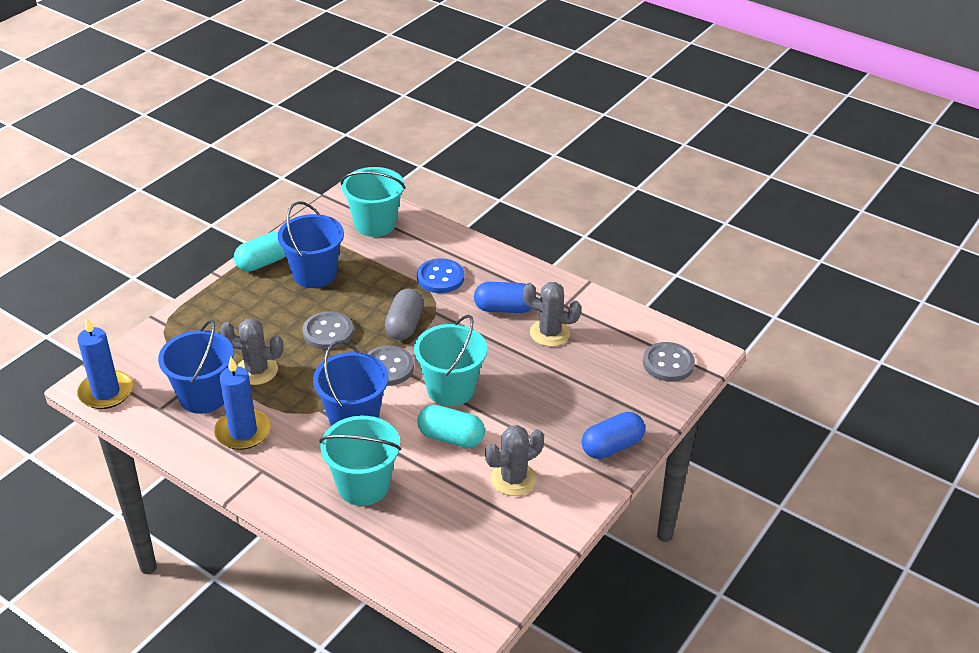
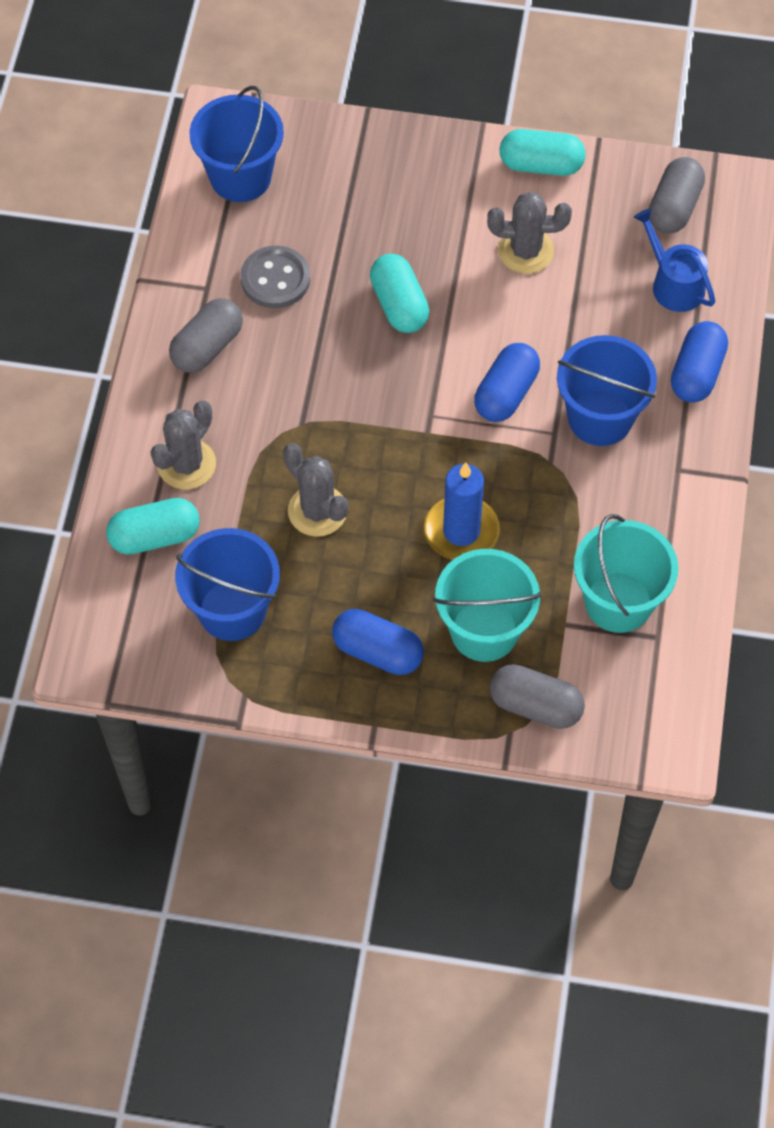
blue button: 1 -> 0
blue candle: 2 -> 1
blue capsule: 2 -> 3
blue watering can: 0 -> 1
grey button: 3 -> 1
grey capsule: 1 -> 3
turquoise bucket: 3 -> 2
turquoise capsule: 2 -> 3

